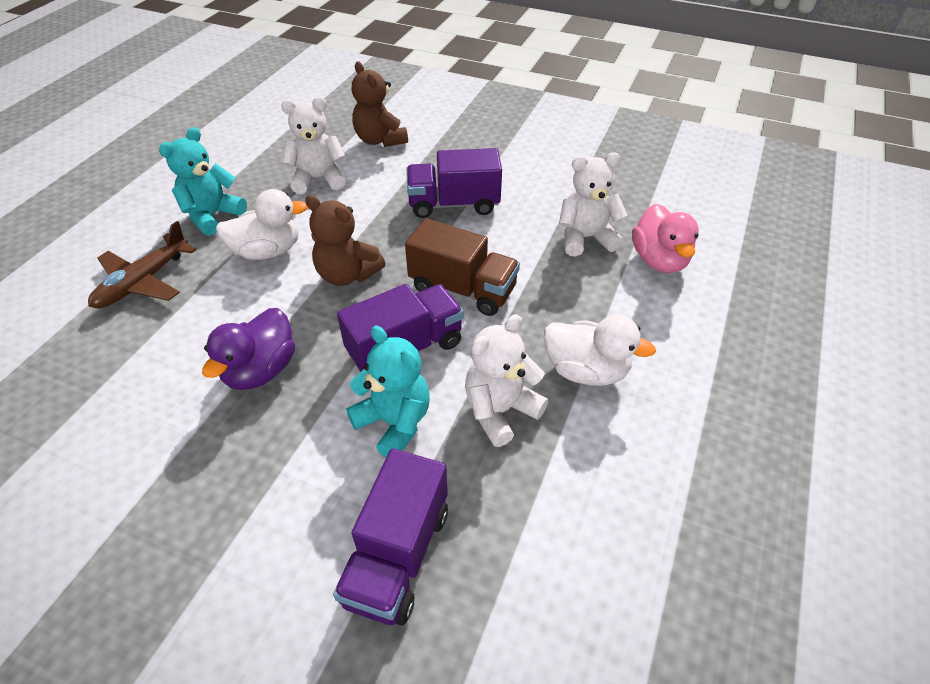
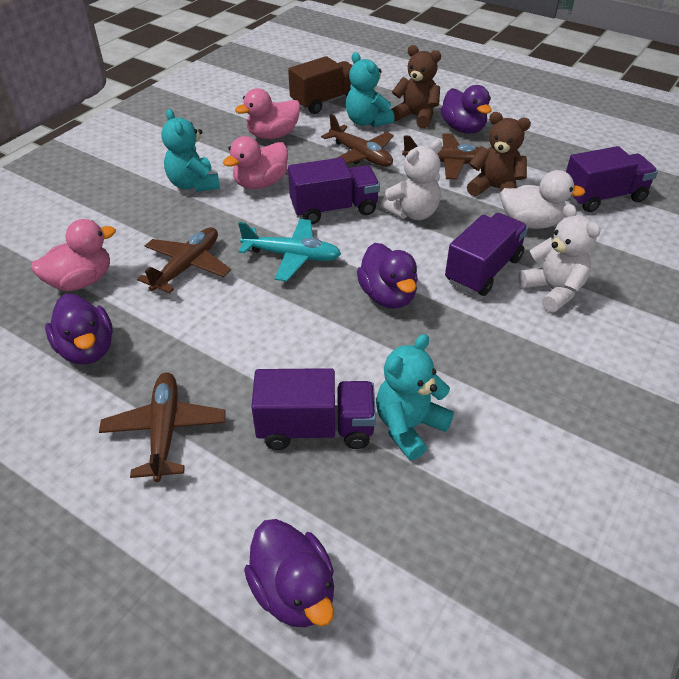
brown plane: 1 -> 4
pink duck: 1 -> 3
purple duck: 1 -> 4
purple truck: 3 -> 4
turquoise plane: 0 -> 1
turquoise teddy bear: 2 -> 3
white duck: 2 -> 1
white teddy bear: 3 -> 2

